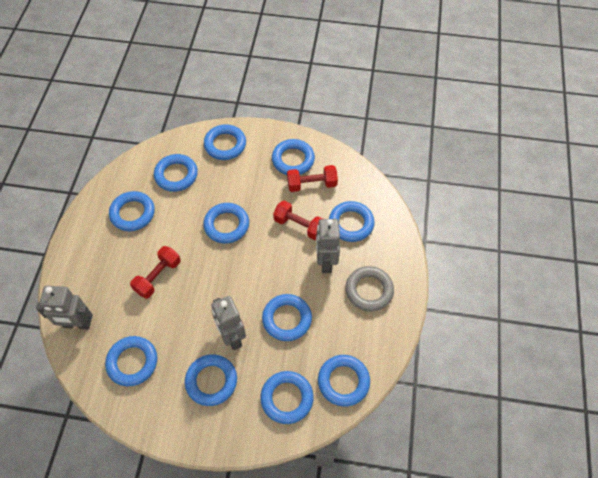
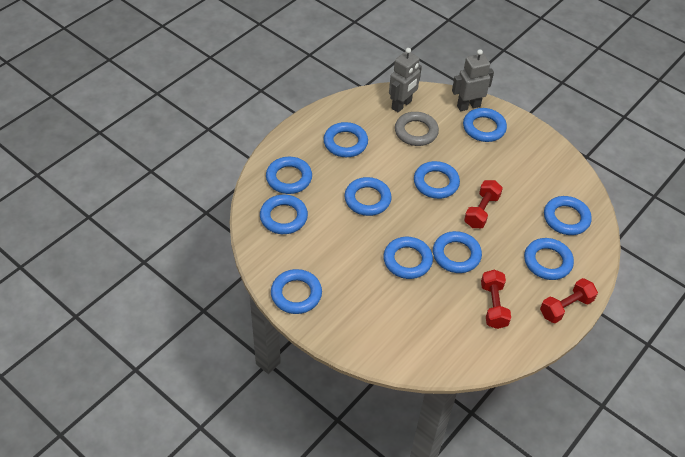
grey robot: 3 -> 2

